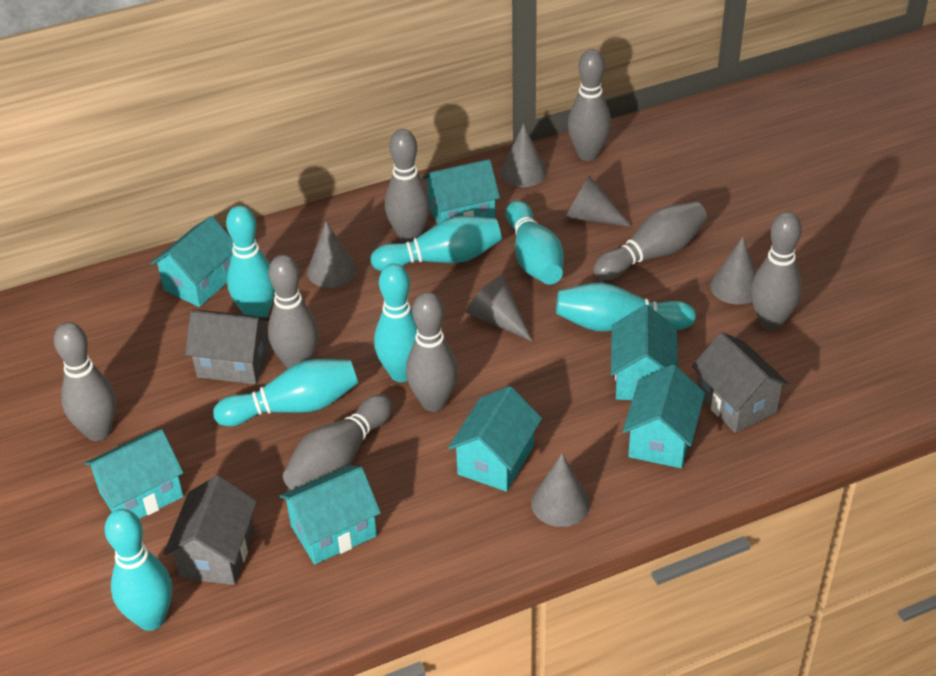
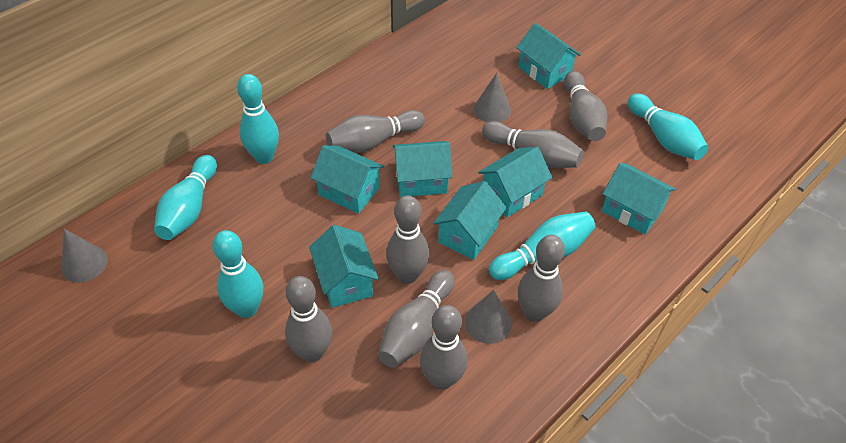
grey cone: 6 -> 3
grey house: 3 -> 0
turquoise bowling pin: 7 -> 5

